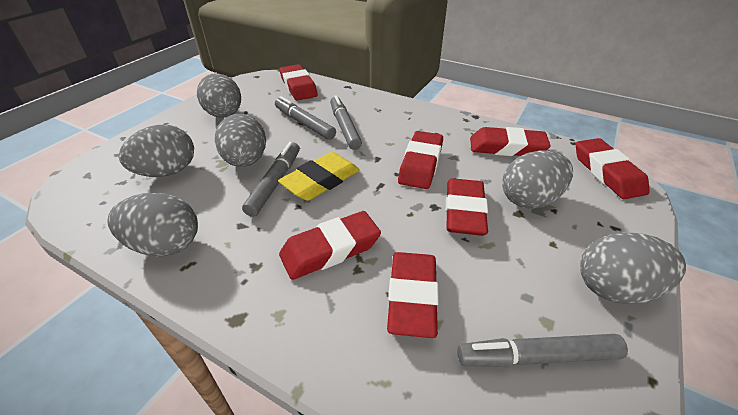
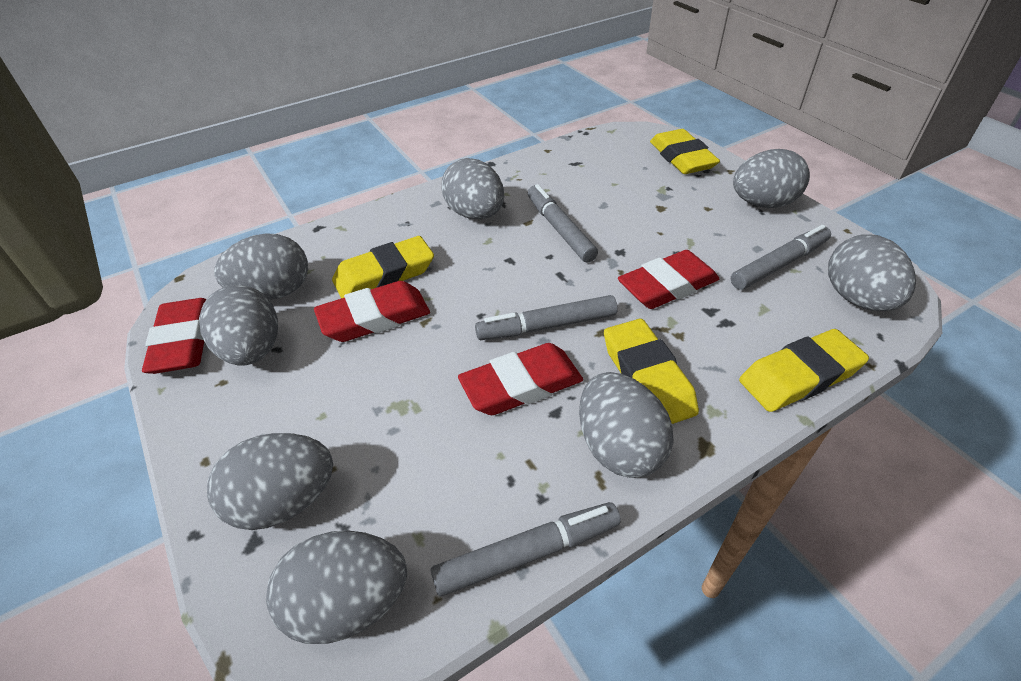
grey egg: 6 -> 8
red eraser: 7 -> 4
yellow eraser: 1 -> 4

